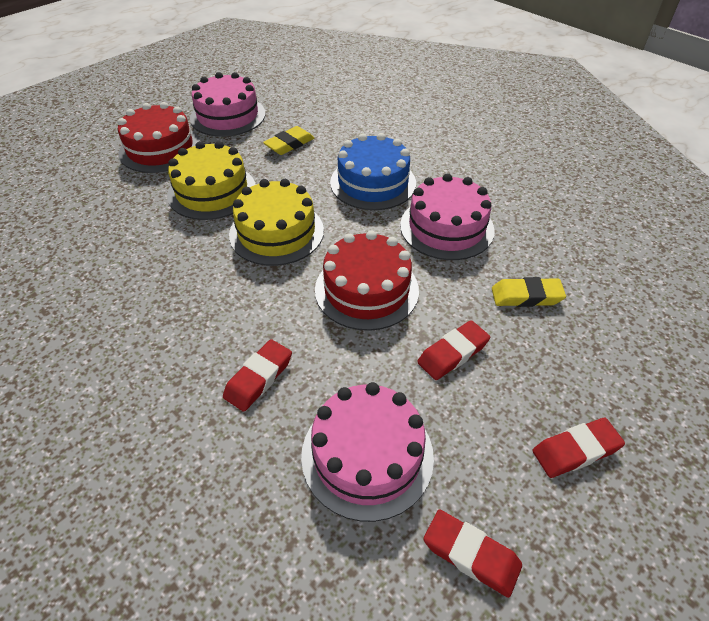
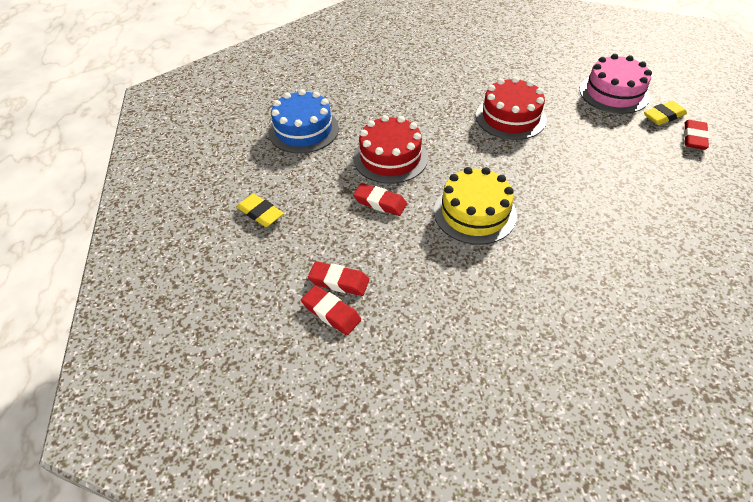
pink cake: 3 -> 1
yellow cake: 2 -> 1

